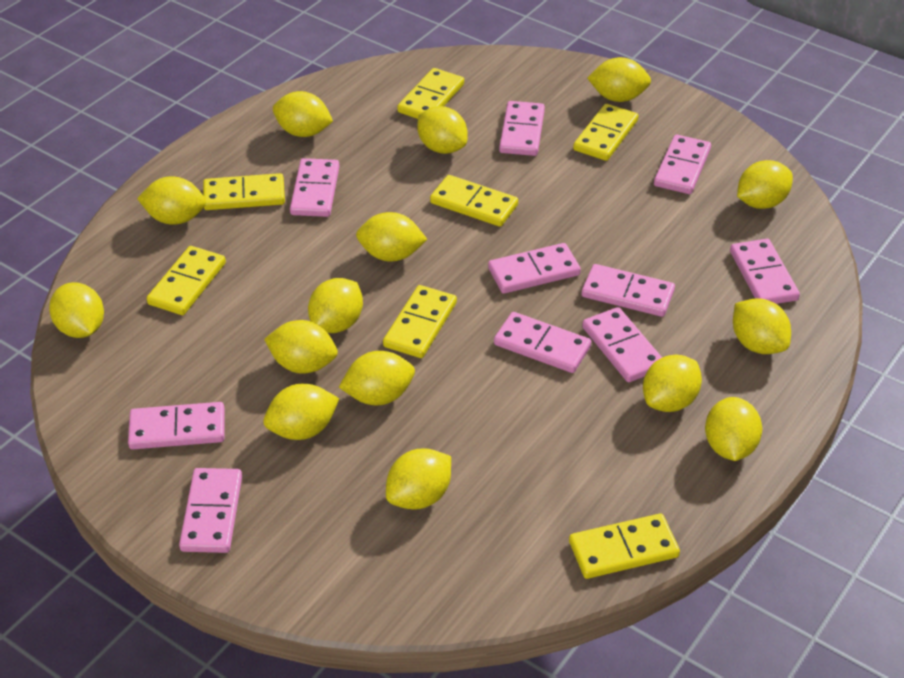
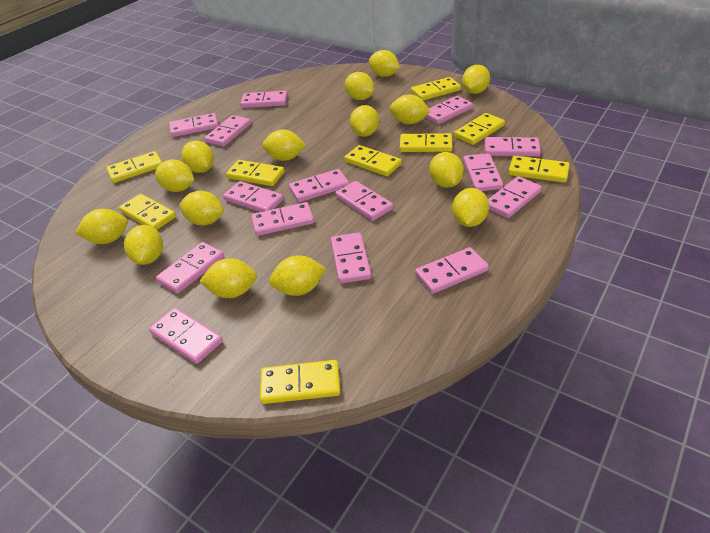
pink domino: 10 -> 15
yellow domino: 7 -> 9

